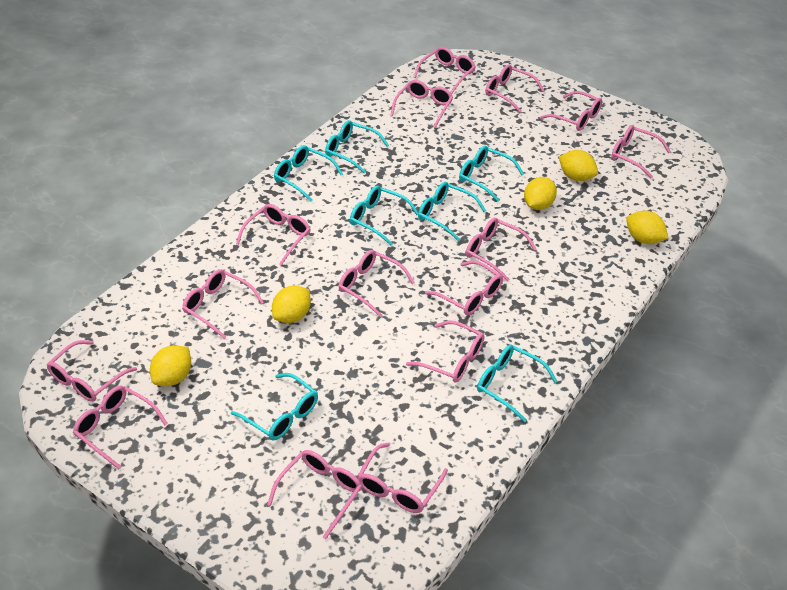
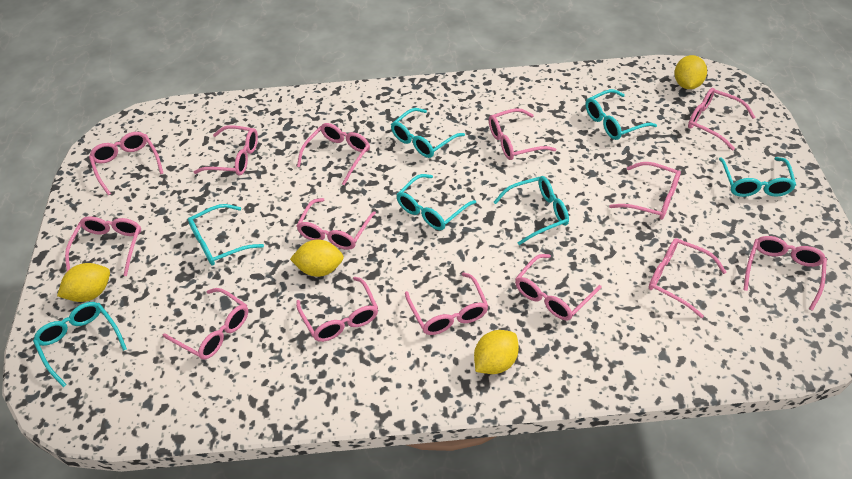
pink glasses: 15 -> 14
yellow lemon: 5 -> 4

